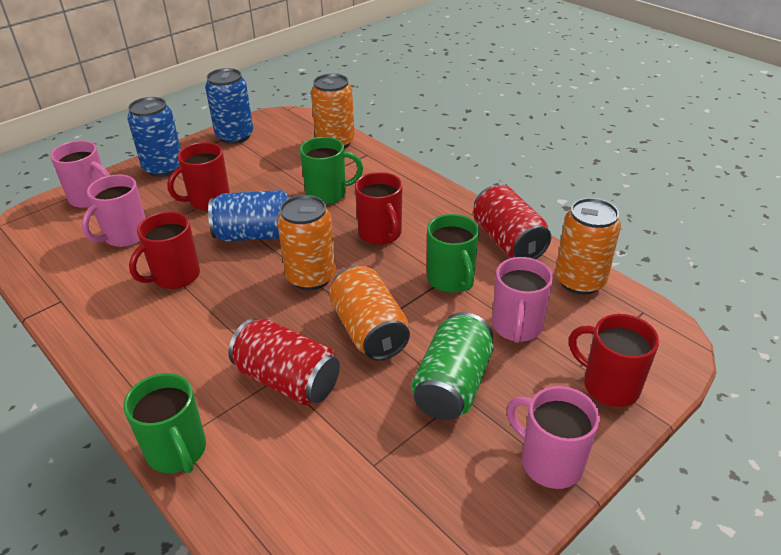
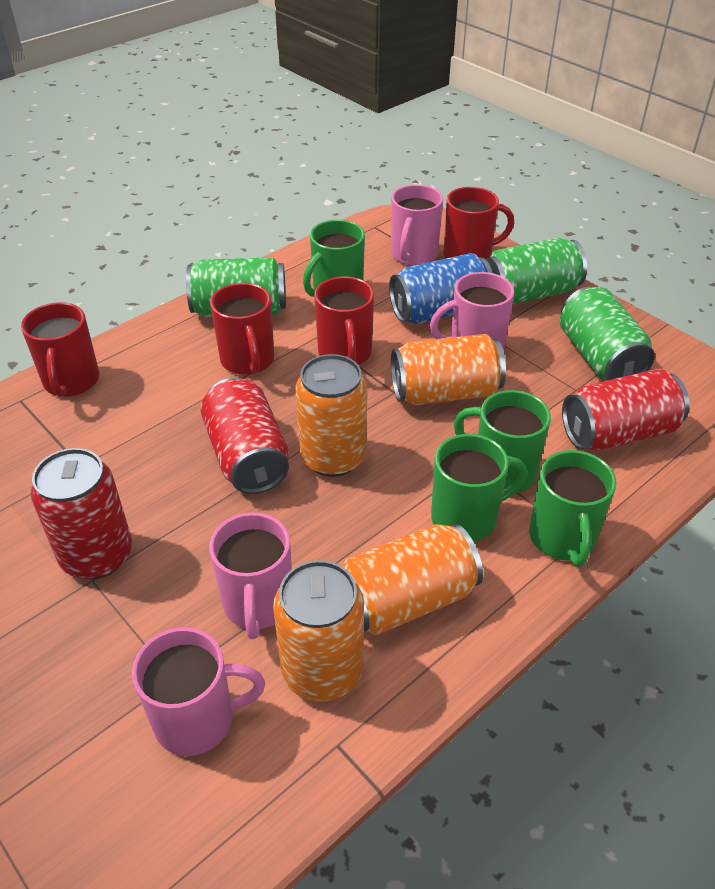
blue can: 3 -> 1
green can: 1 -> 3
green mug: 3 -> 4
red can: 2 -> 3

